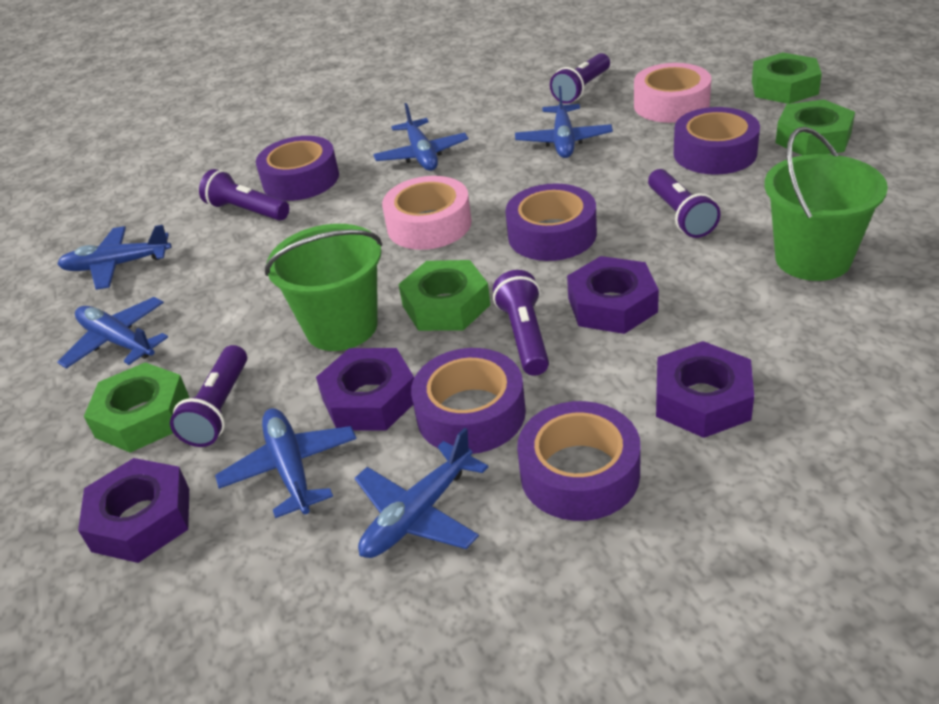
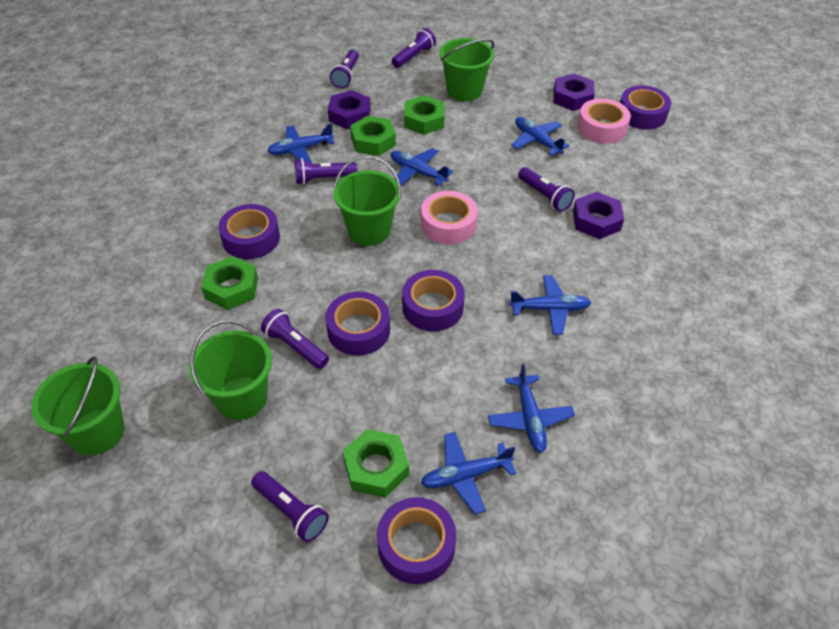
green bucket: 2 -> 4
purple flashlight: 5 -> 6
purple nut: 4 -> 3

